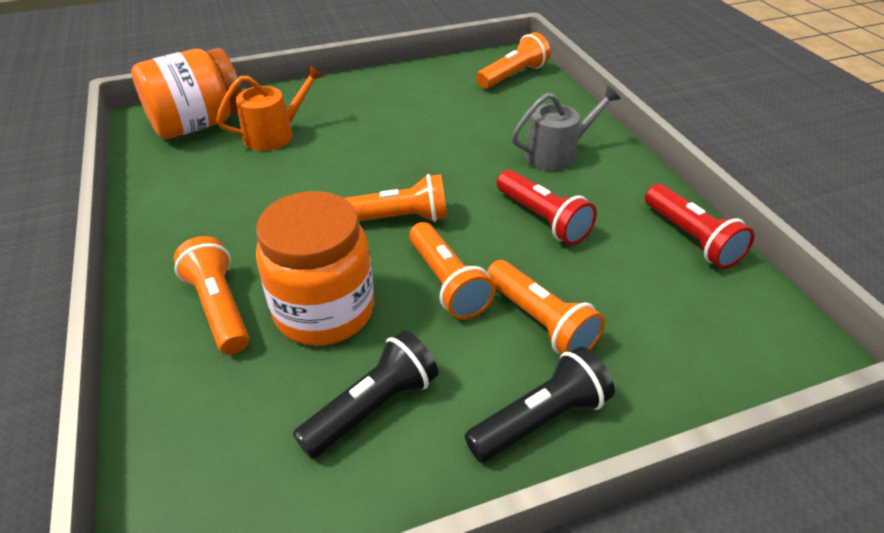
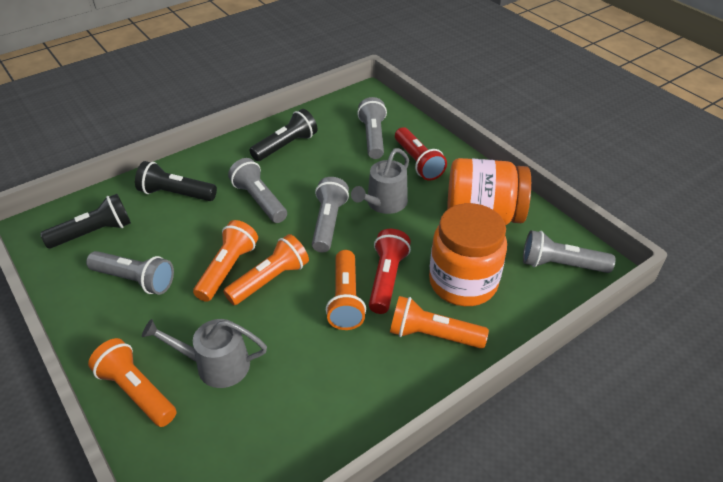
black flashlight: 2 -> 3
grey flashlight: 0 -> 5
grey watering can: 1 -> 2
orange watering can: 1 -> 0

